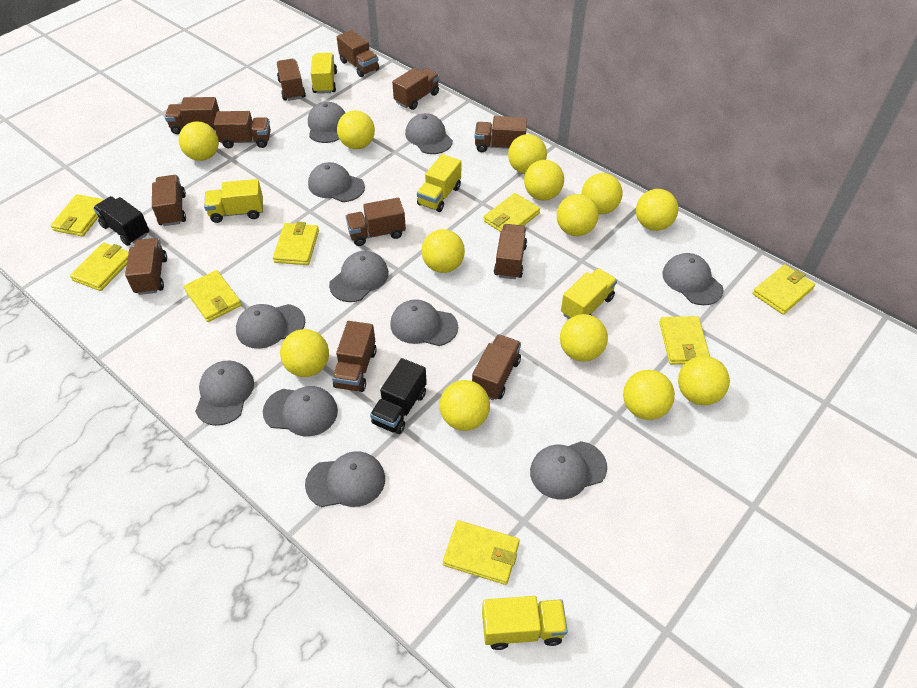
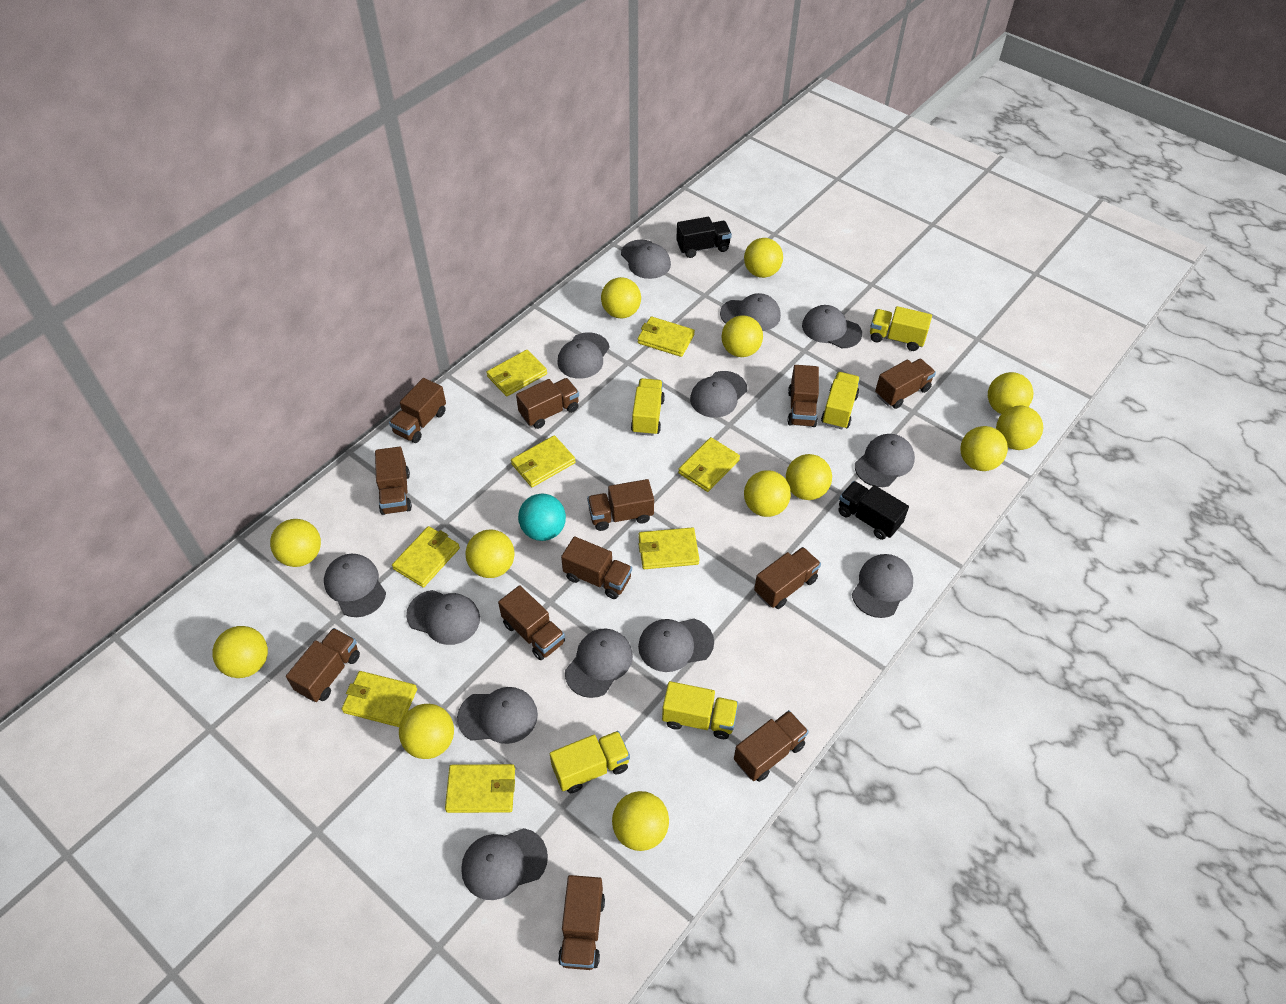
grey cap: 11 -> 13
turquoise ball: 0 -> 1

